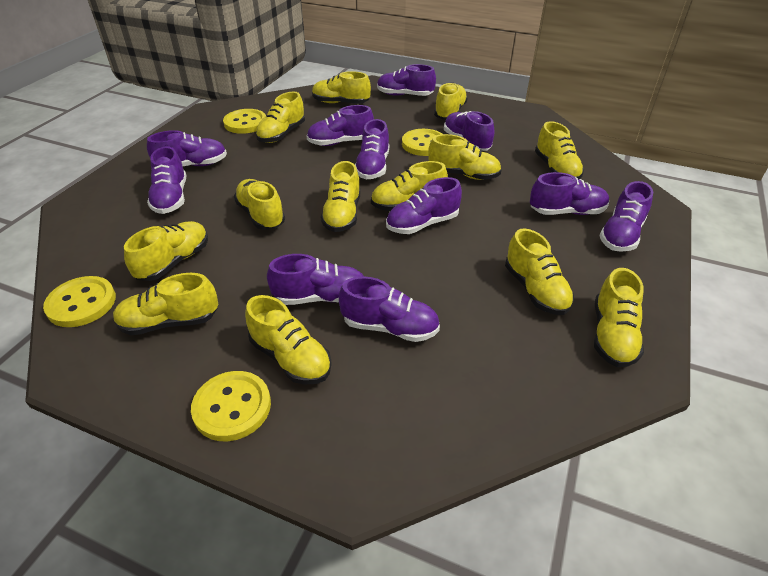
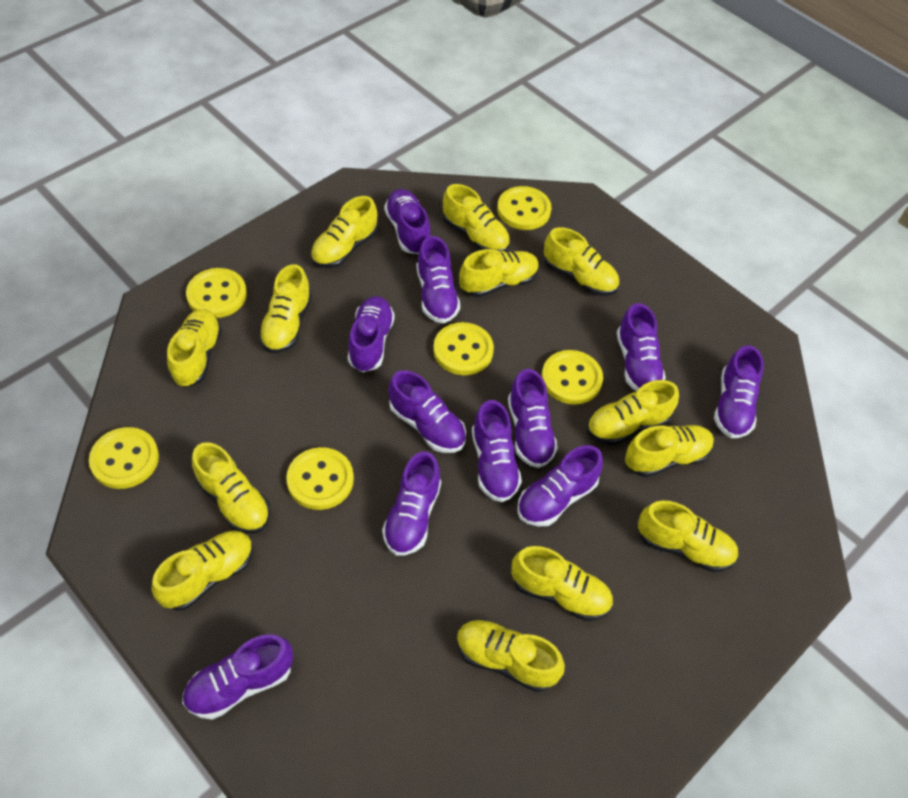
yellow button: 4 -> 6

